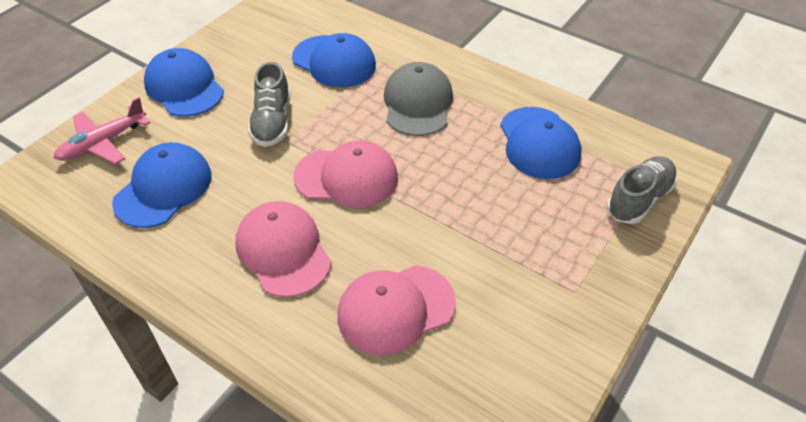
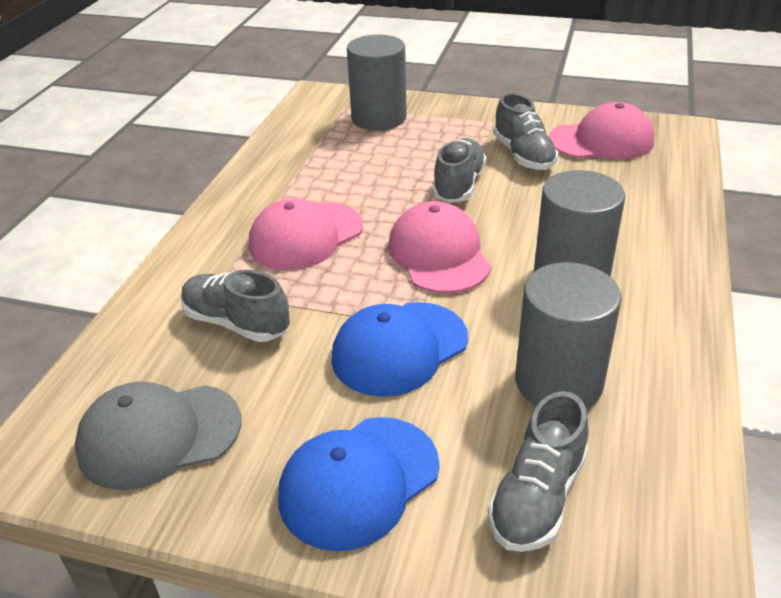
blue cap: 4 -> 2
grey cylinder: 0 -> 3
grey shoe: 2 -> 4
pink plane: 1 -> 0

